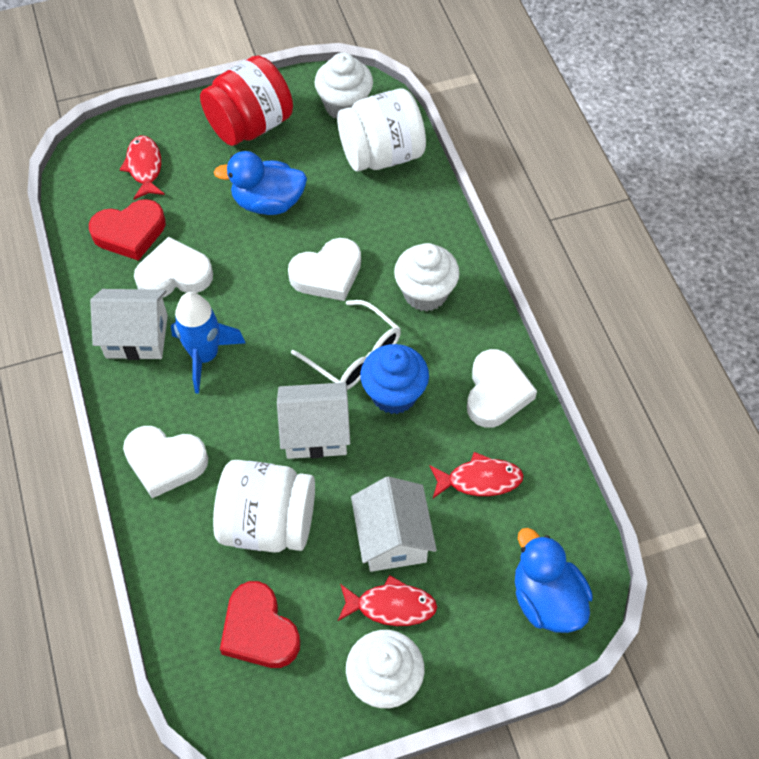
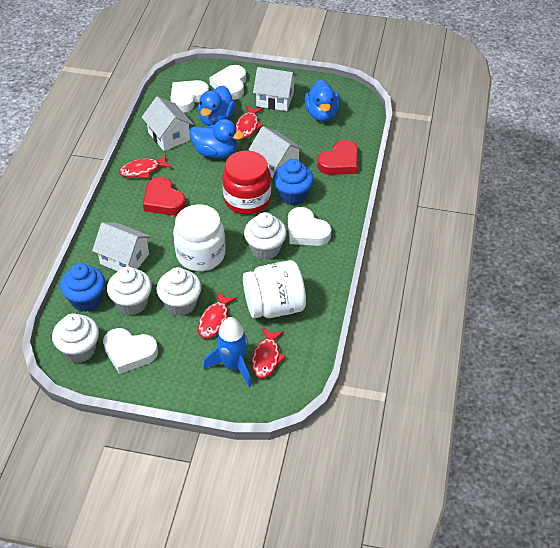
blue cupcake: 1 -> 2
blue duck: 2 -> 3
red fish: 3 -> 4
white cupcake: 3 -> 4
white glasses: 1 -> 0
white house: 3 -> 4

